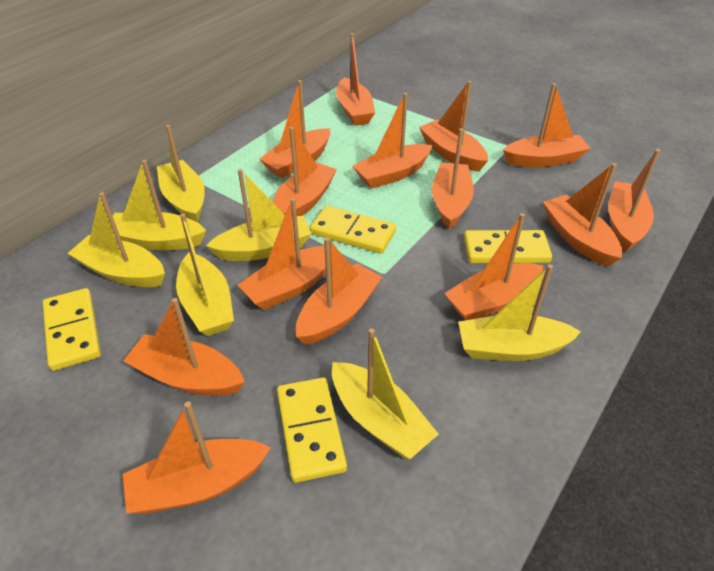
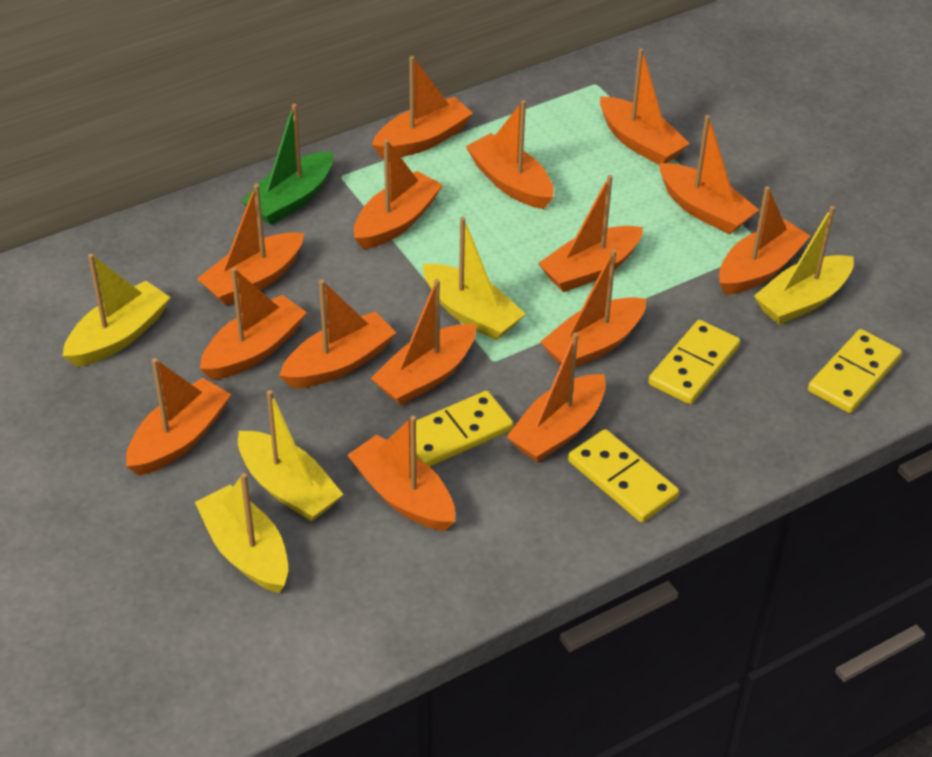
green boat: 0 -> 1
orange boat: 14 -> 15
yellow boat: 7 -> 5

